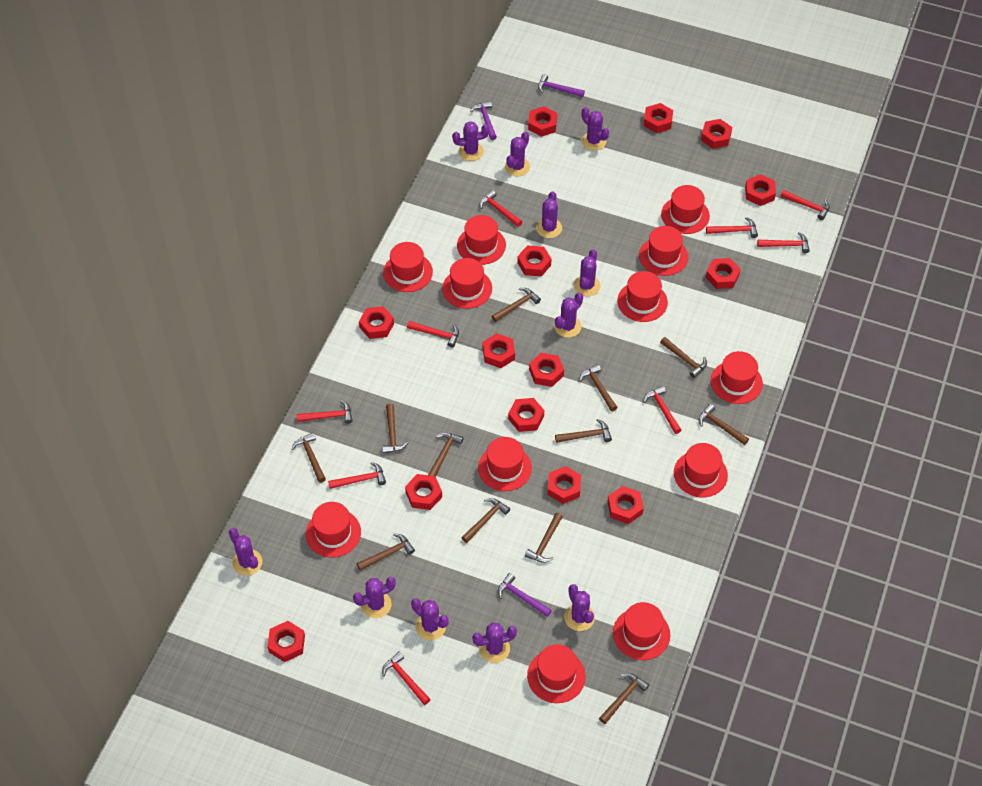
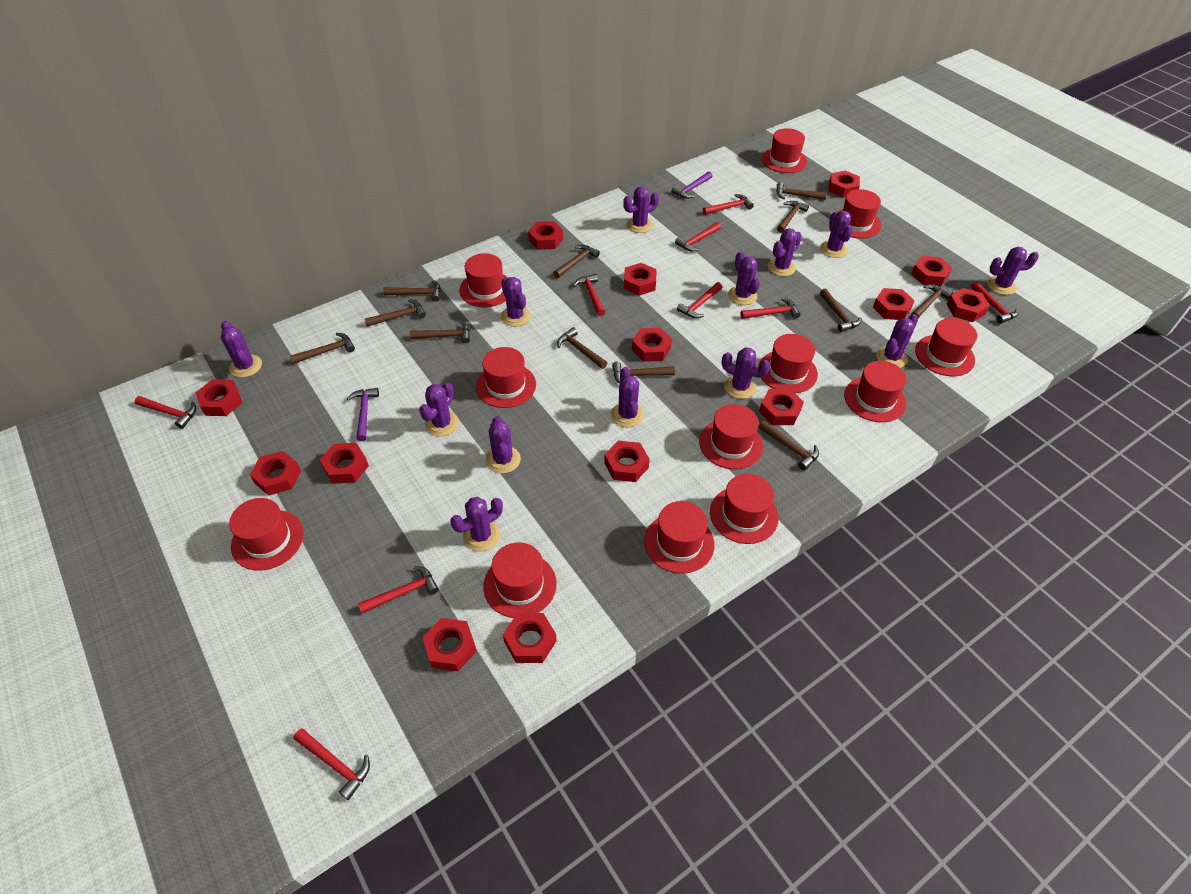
purple cactus: 11 -> 13
purple hammer: 3 -> 2

